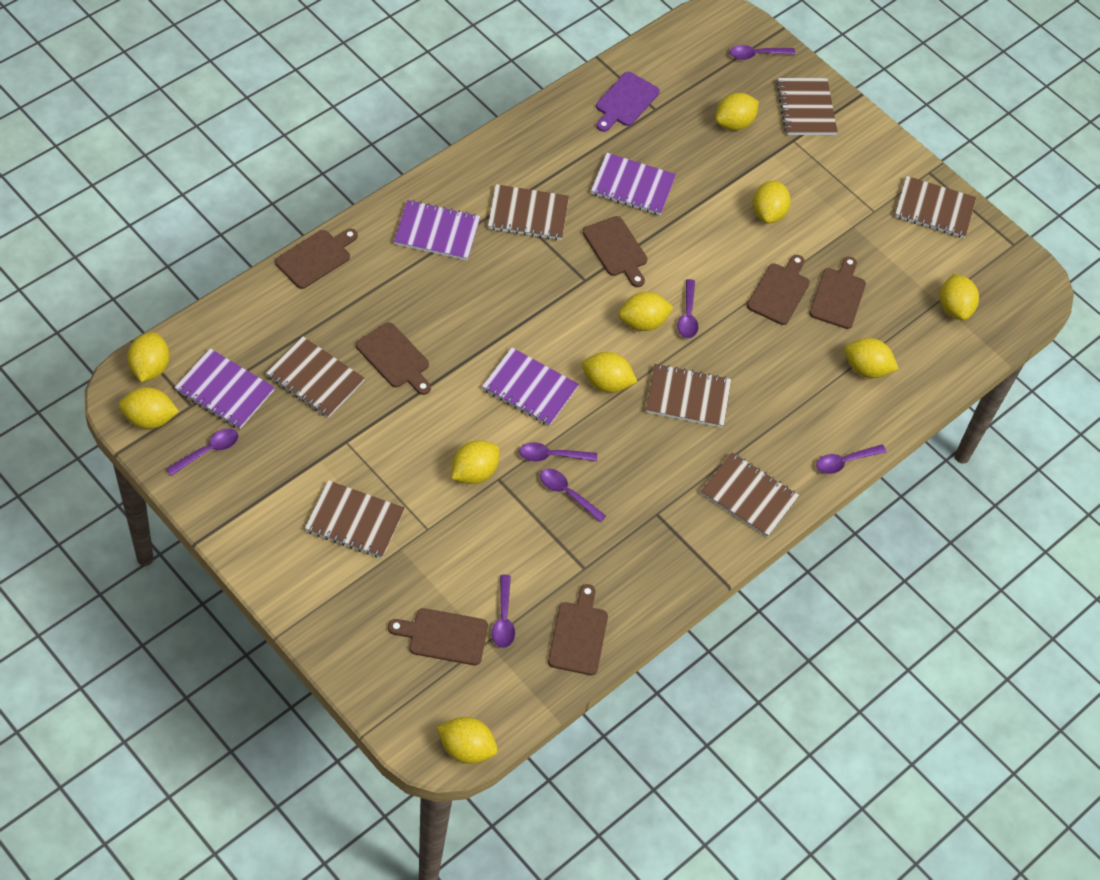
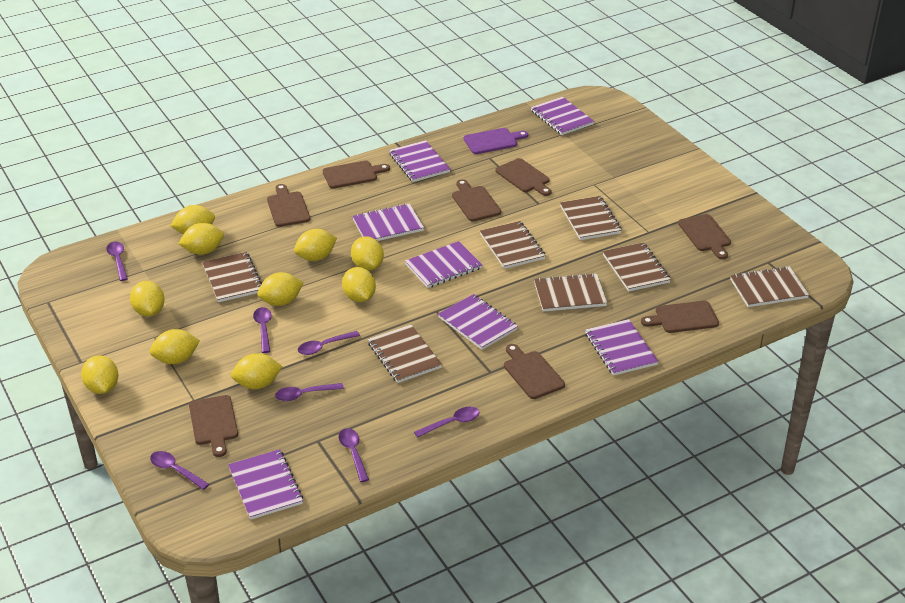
brown cutting board: 7 -> 8
purple notebook: 4 -> 7

